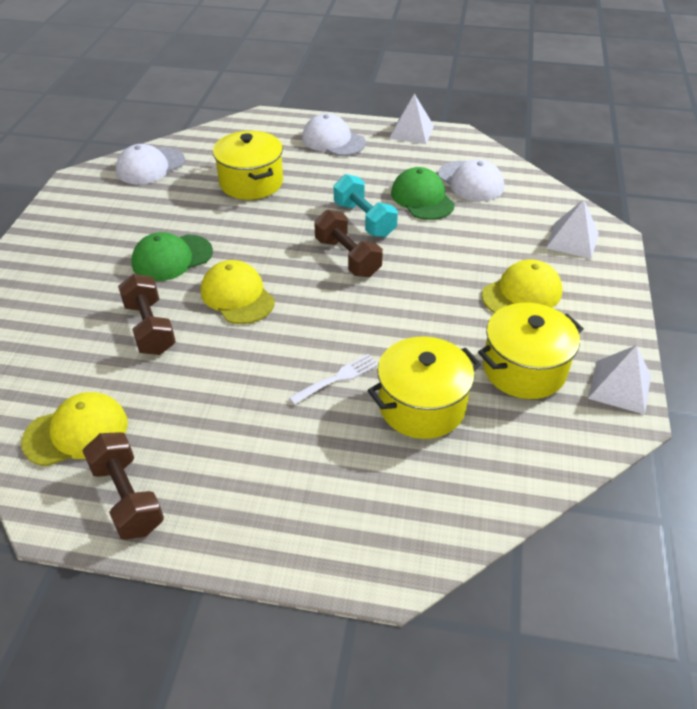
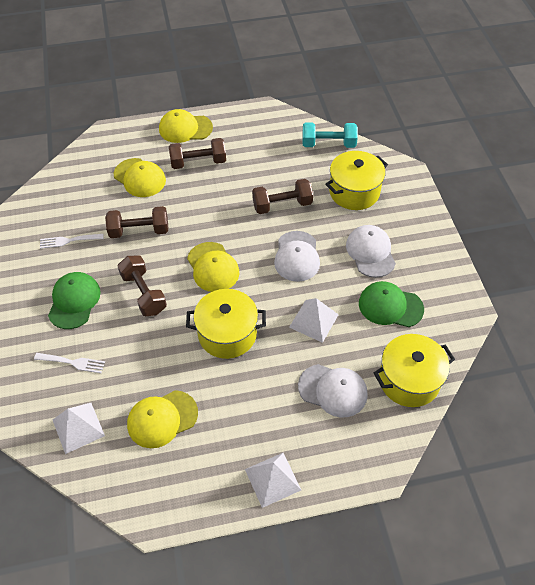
brown dumbbell: 3 -> 4
white fork: 1 -> 2
yellow cap: 3 -> 4

